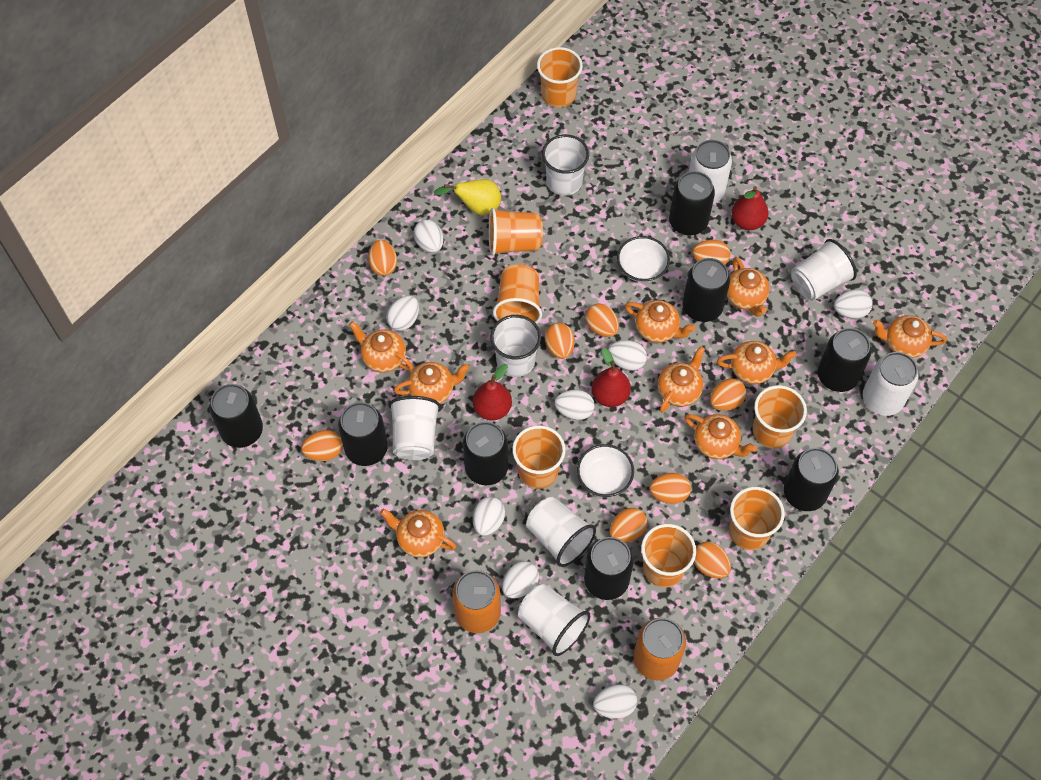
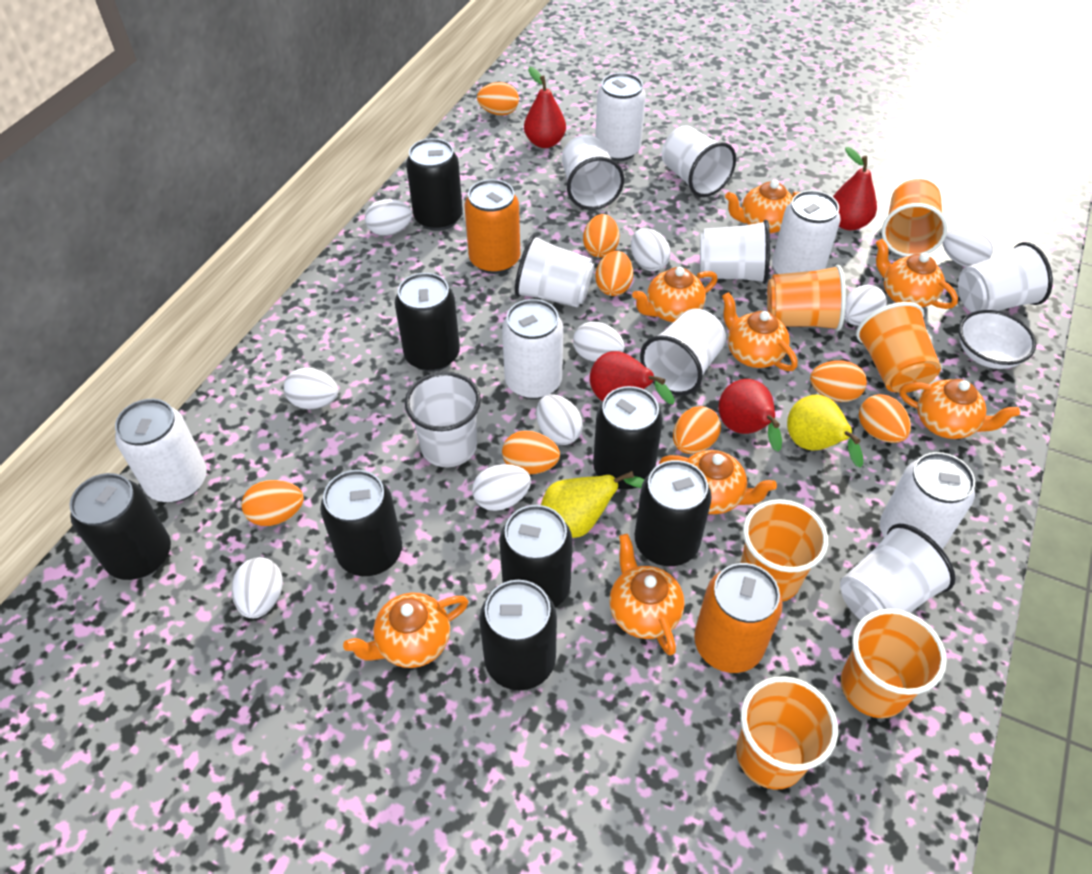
orange cup: 7 -> 6
orange egg: 9 -> 8
orange teapot: 9 -> 8
red pear: 3 -> 4
white bowl: 2 -> 1
white can: 2 -> 5
white cup: 6 -> 8
white egg: 8 -> 9
yellow pear: 1 -> 2

